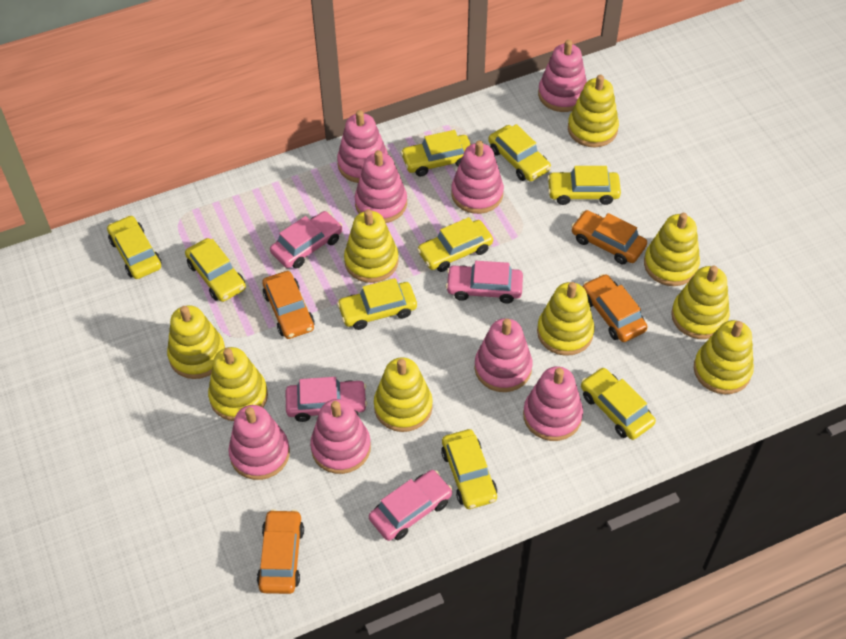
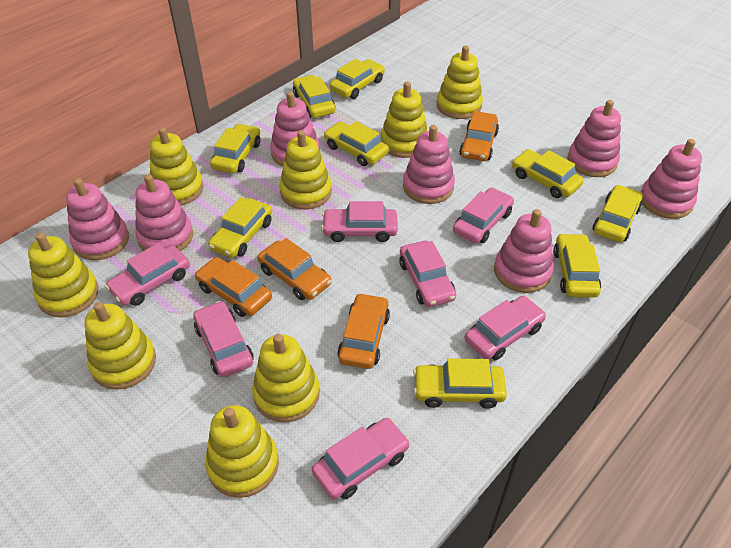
pink car: 4 -> 7
pink stacking toy: 8 -> 7
yellow stacking toy: 9 -> 8

